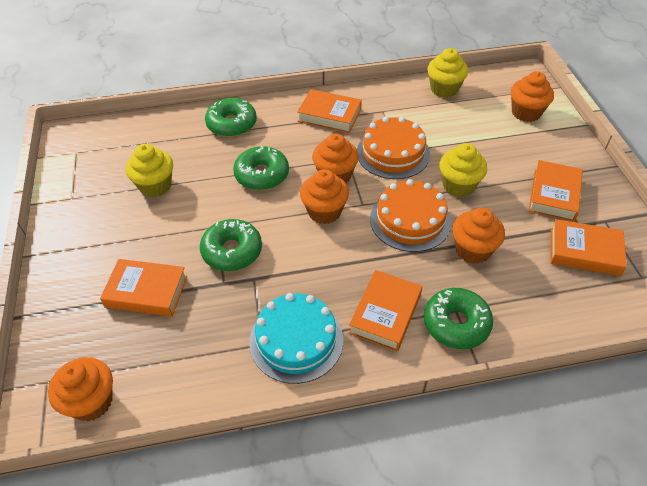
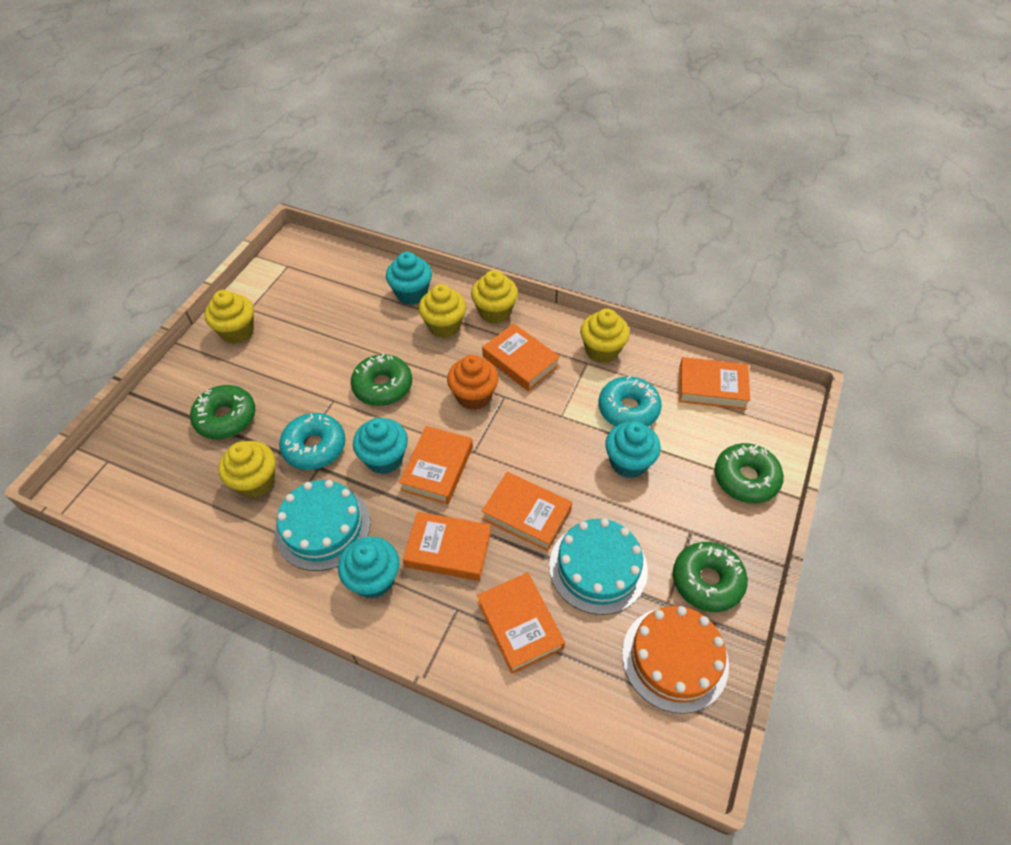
orange book: 5 -> 6
orange cake: 2 -> 1
orange cupcake: 5 -> 1
turquoise cake: 1 -> 2
turquoise cupcake: 0 -> 4
turquoise donut: 0 -> 2
yellow cupcake: 3 -> 5

